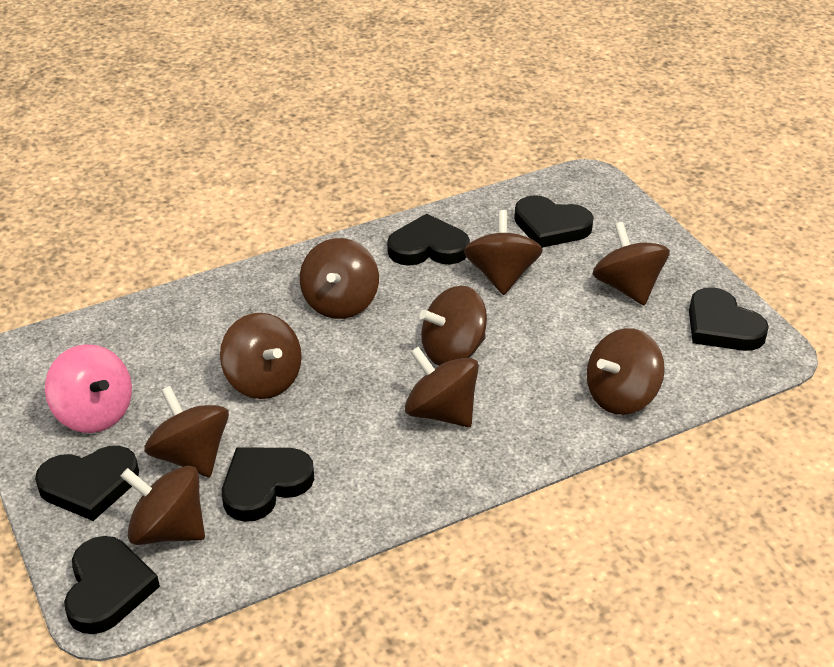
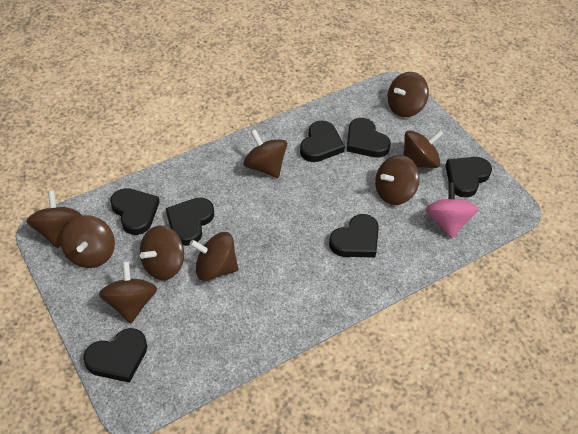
black heart: 6 -> 7

